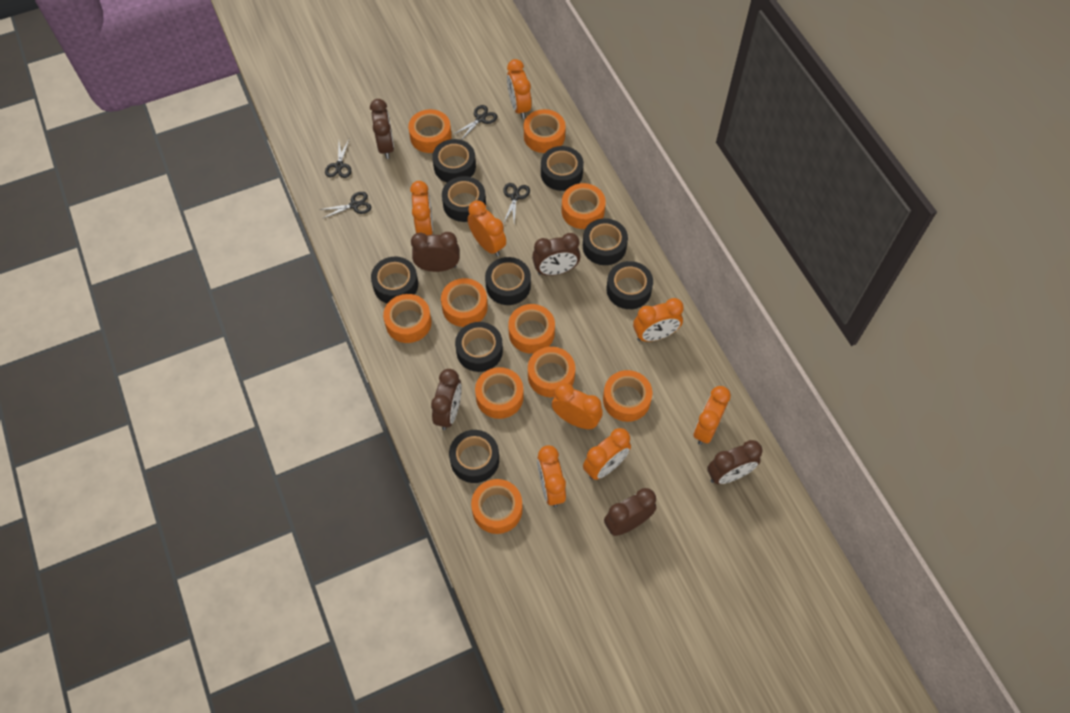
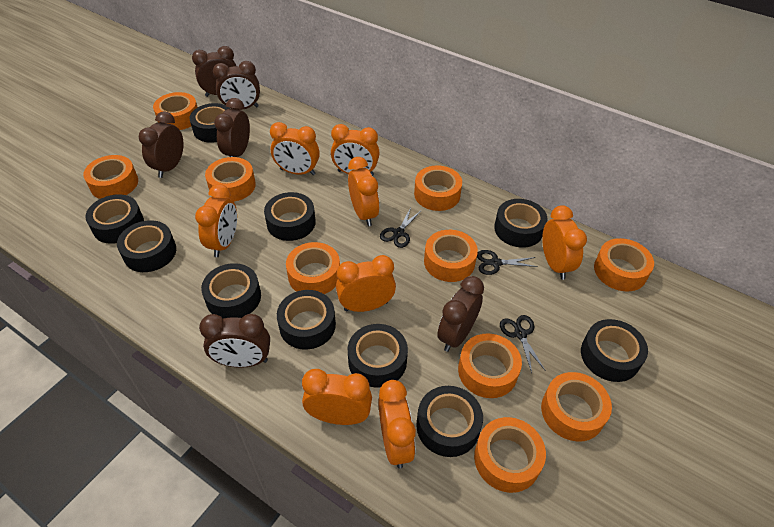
black scissors: 4 -> 3
black tape: 9 -> 10

